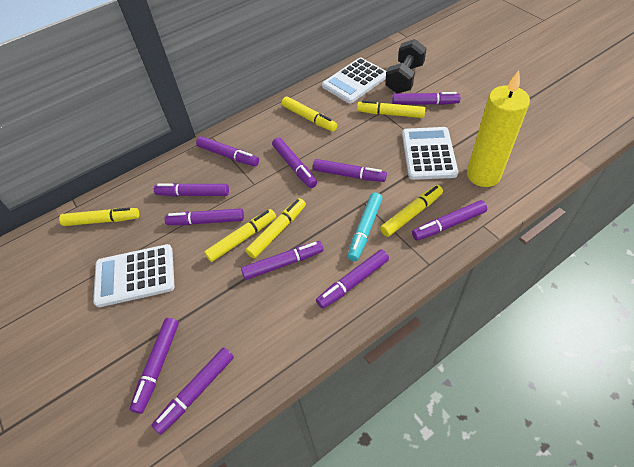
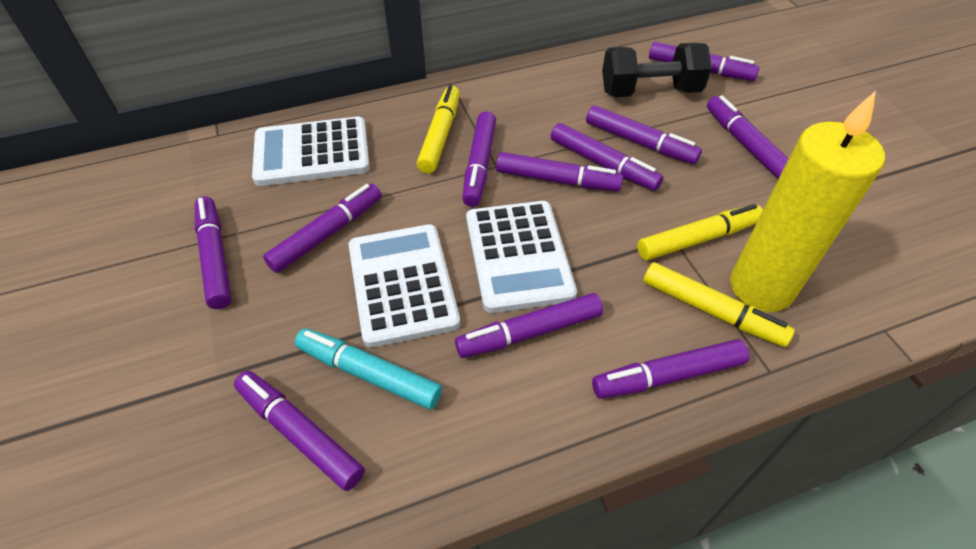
yellow marker: 6 -> 3

